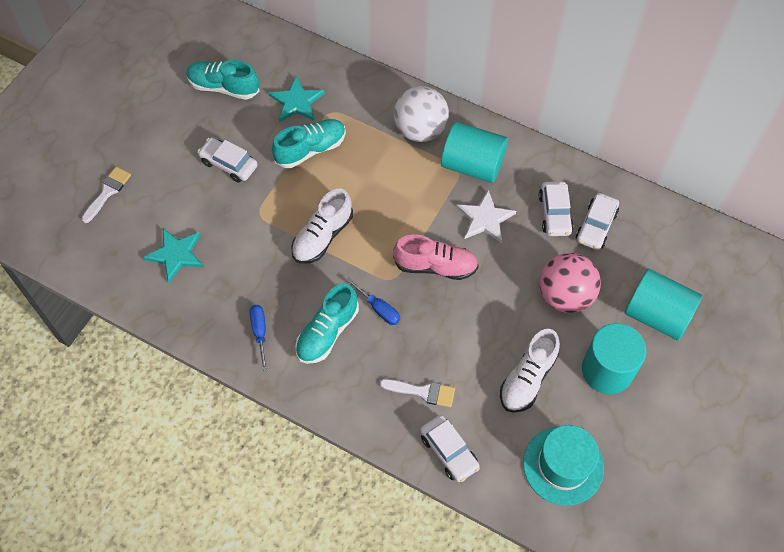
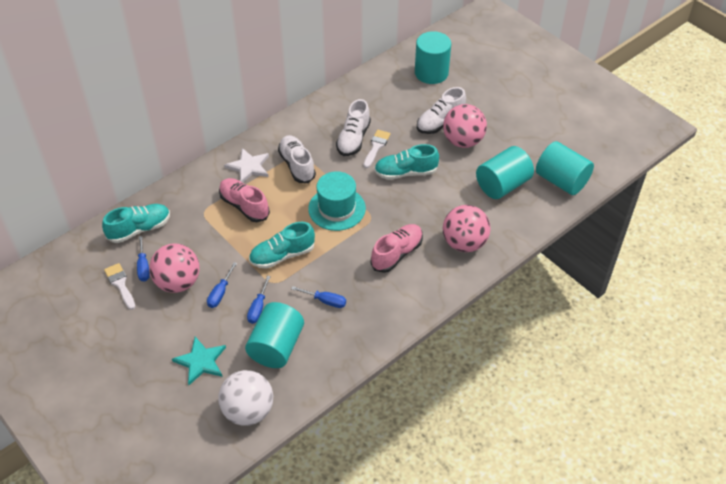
blue screwdriver: 2 -> 4
pink ball: 1 -> 3
pink shoe: 1 -> 2
turquoise cylinder: 3 -> 4
turquoise star: 2 -> 1
white car: 4 -> 0
white shoe: 2 -> 3

